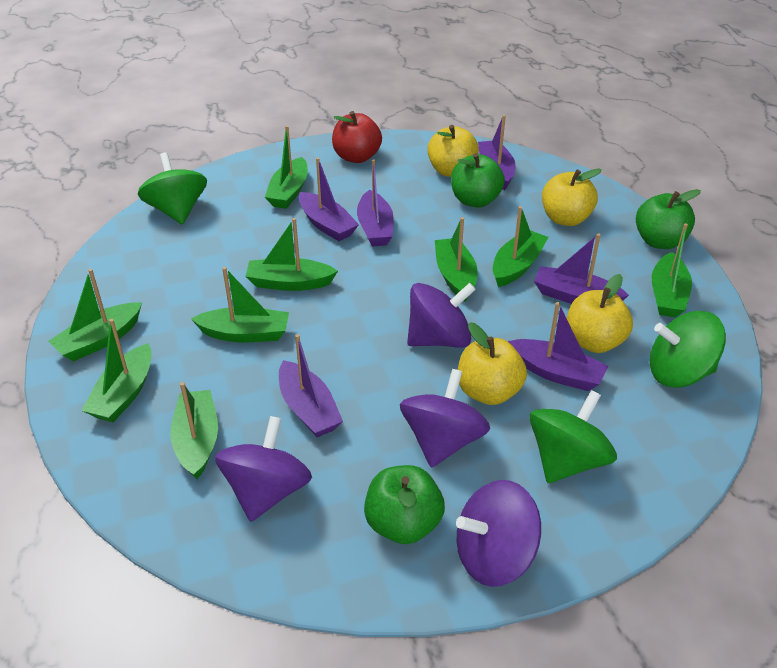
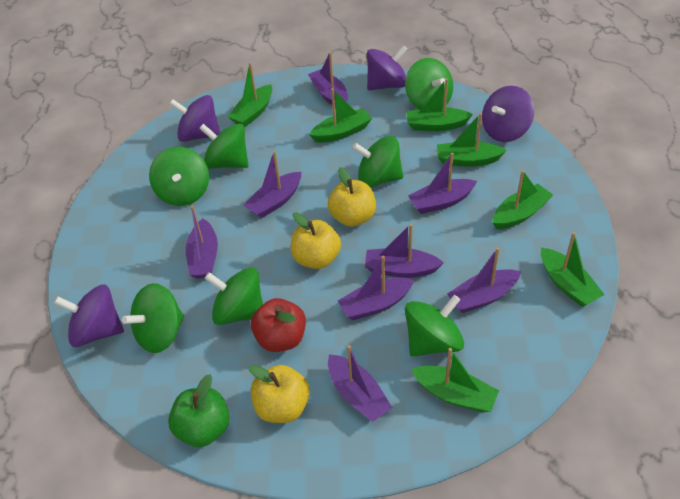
green apple: 3 -> 1
green boat: 9 -> 7
green spinning top: 3 -> 7
purple boat: 6 -> 8
yellow apple: 4 -> 3

